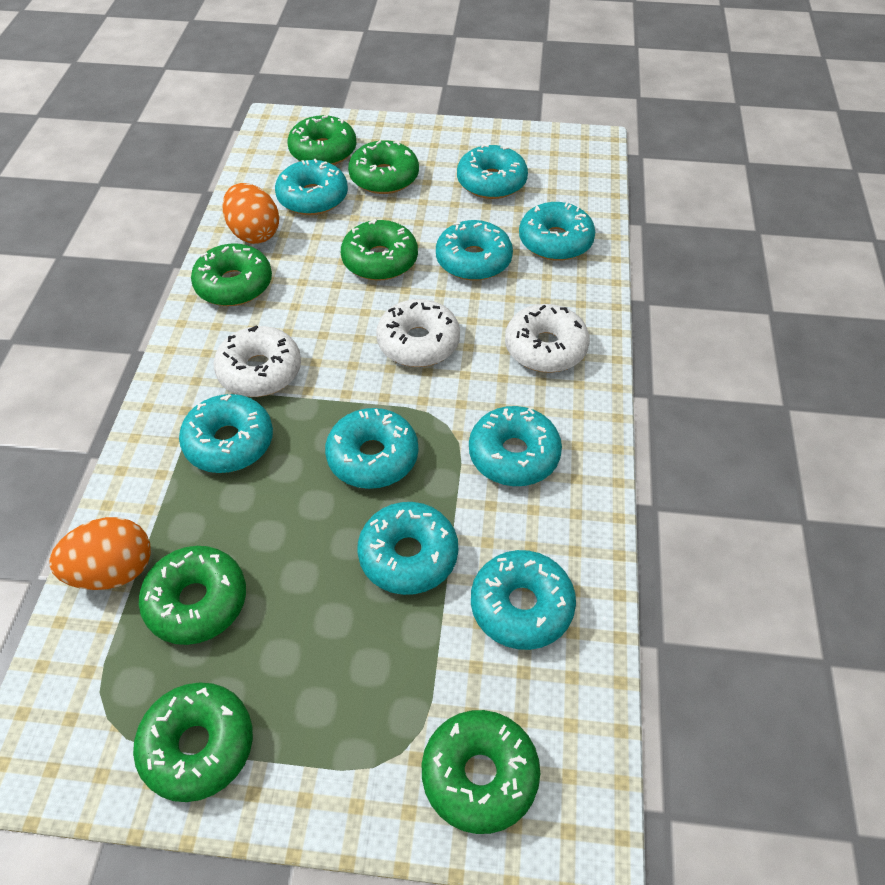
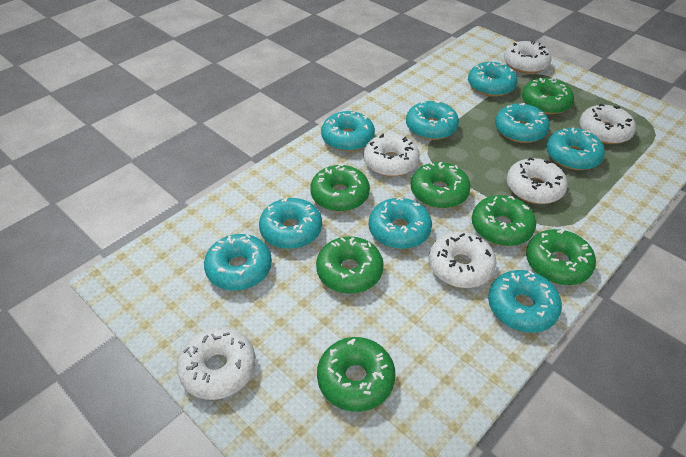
orange egg: 2 -> 0
white donut: 3 -> 6

